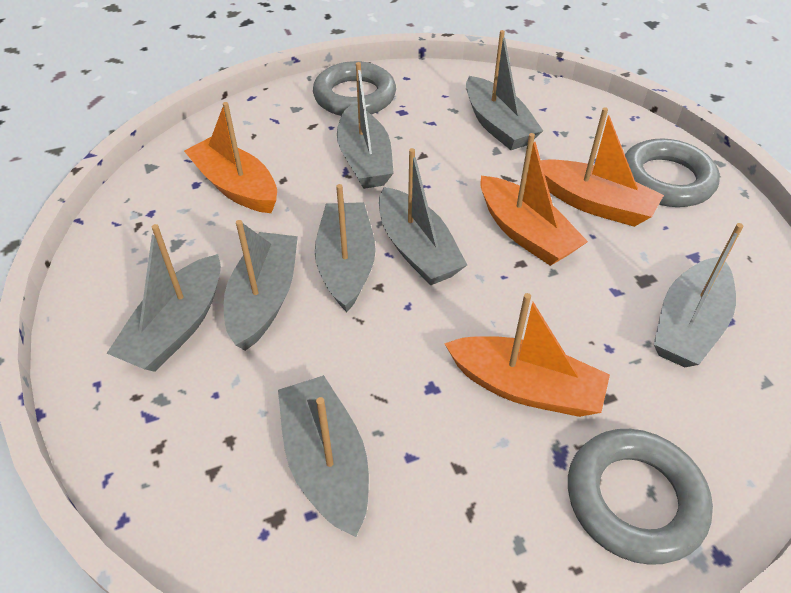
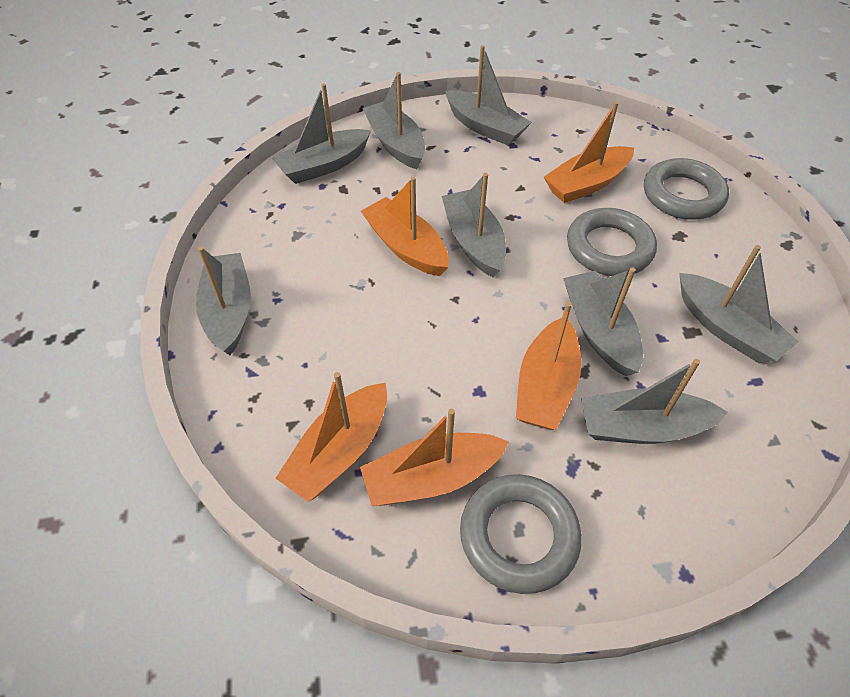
orange boat: 4 -> 5

